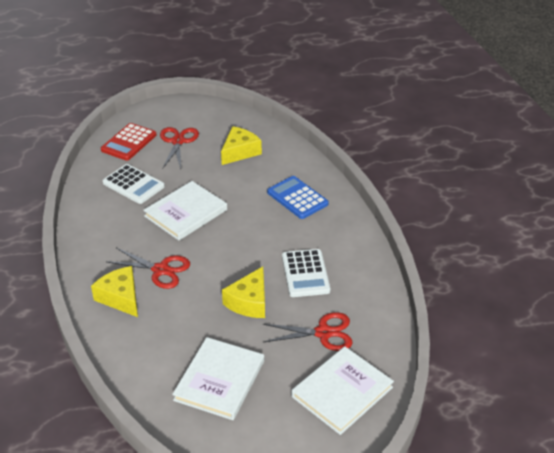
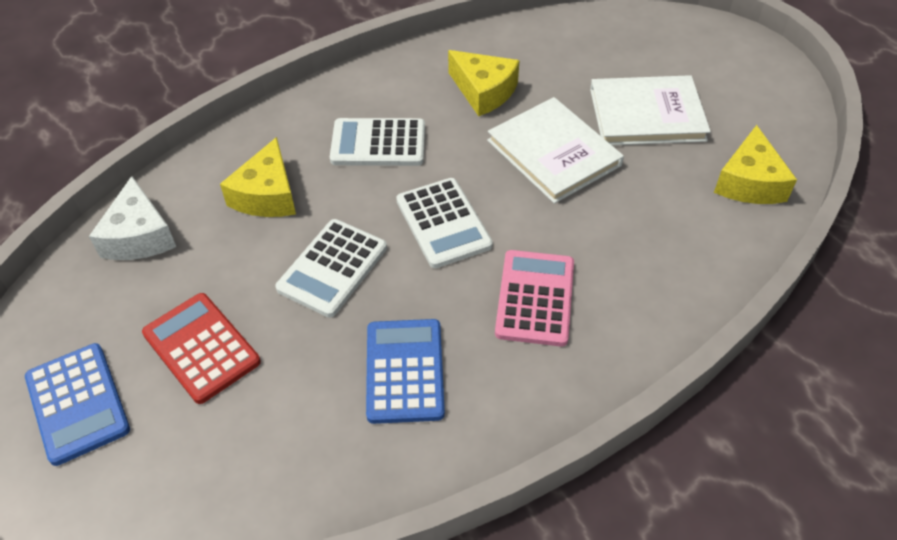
blue calculator: 1 -> 2
pink calculator: 0 -> 1
red scissors: 3 -> 0
white book: 3 -> 2
white calculator: 2 -> 3
white cheese: 0 -> 1

